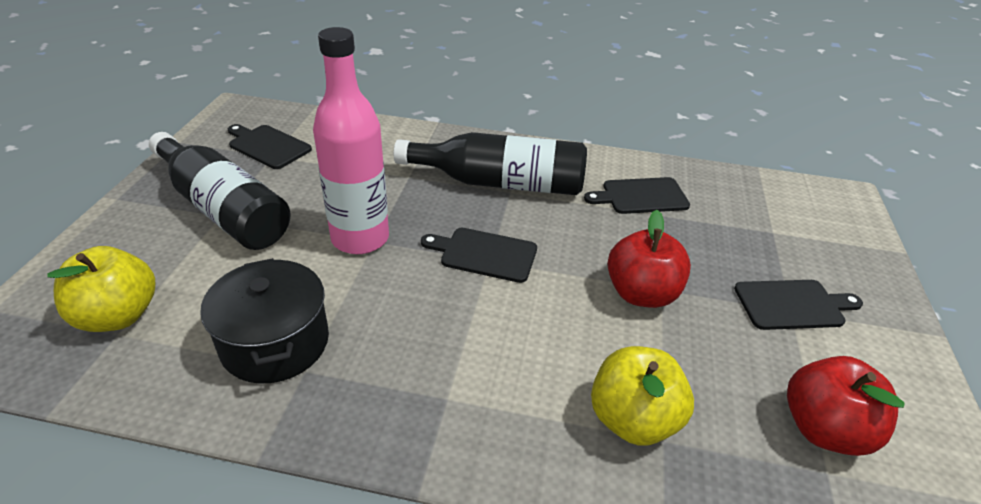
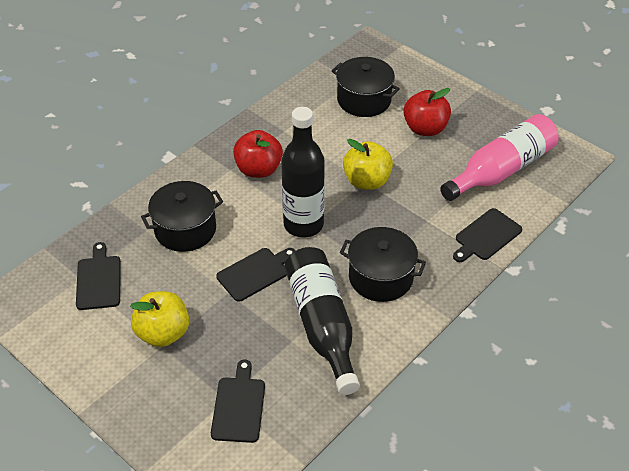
black pot: 1 -> 3

